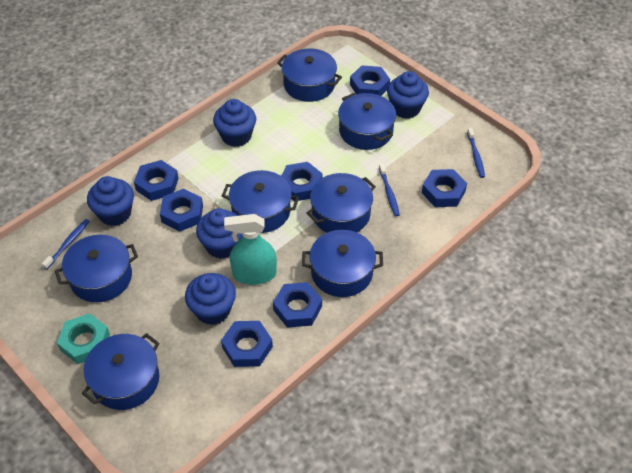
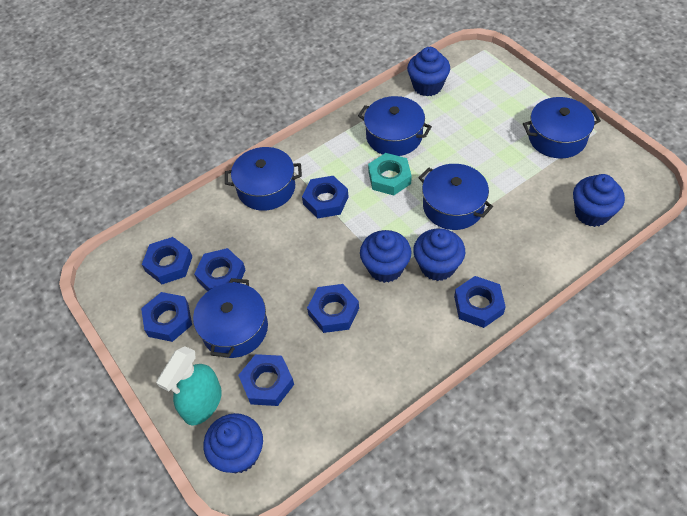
blue pot: 7 -> 5
blue toothbrush: 3 -> 0

